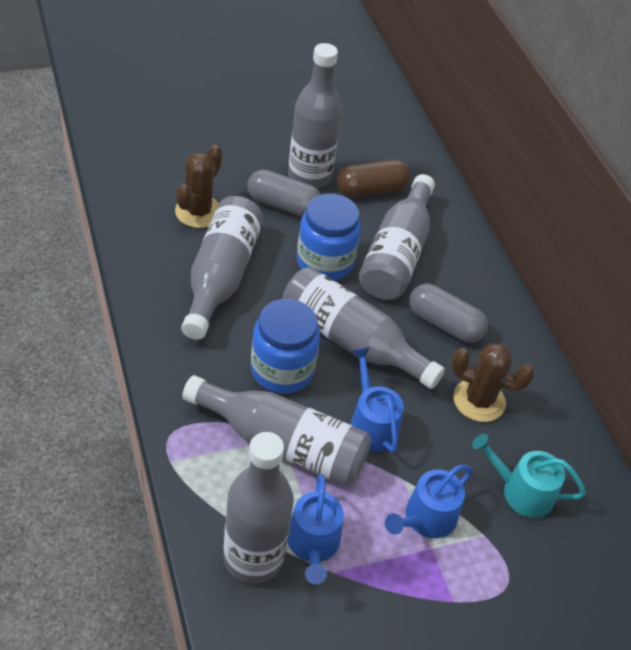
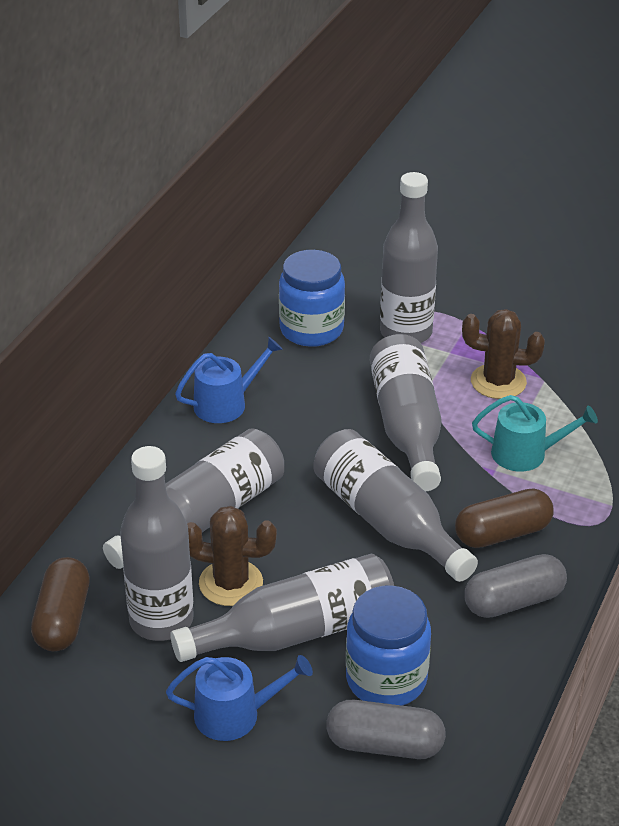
blue watering can: 3 -> 2
brown capsule: 1 -> 2

